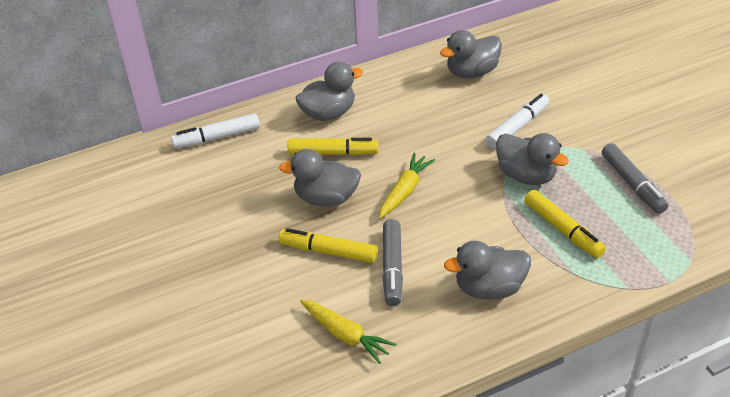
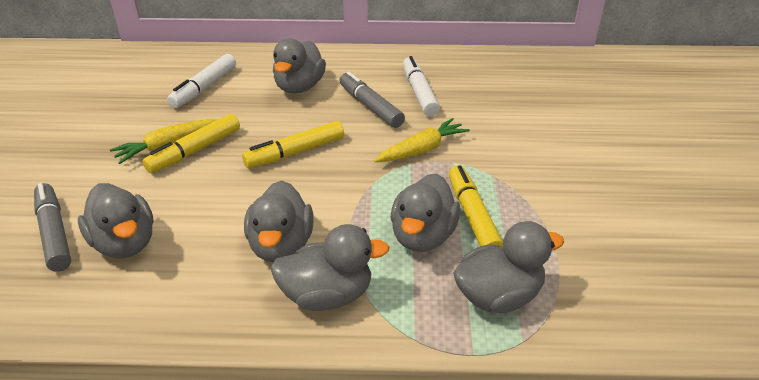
grey duck: 5 -> 6

